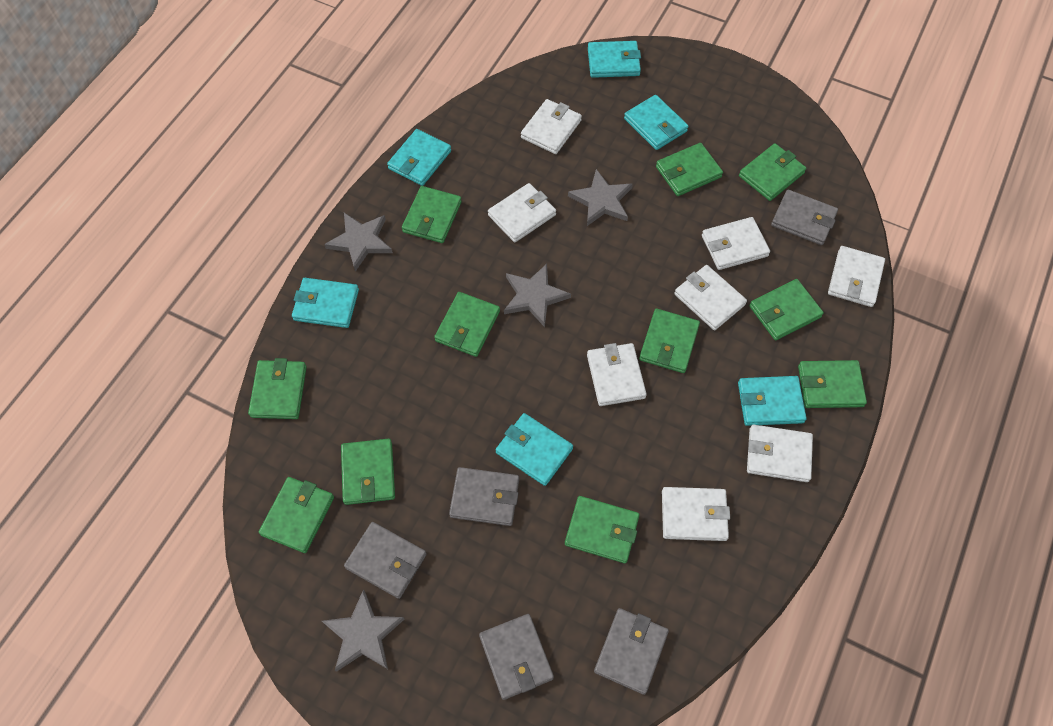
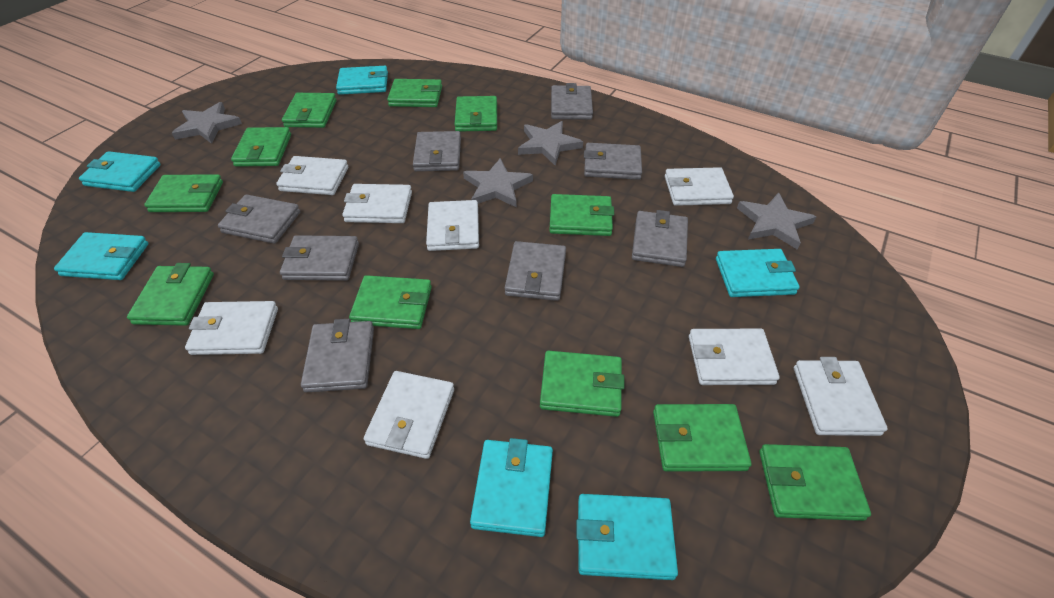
grey wallet: 5 -> 8

